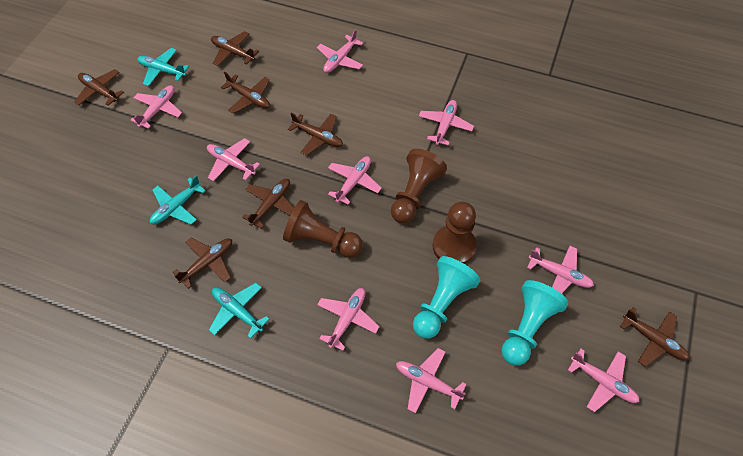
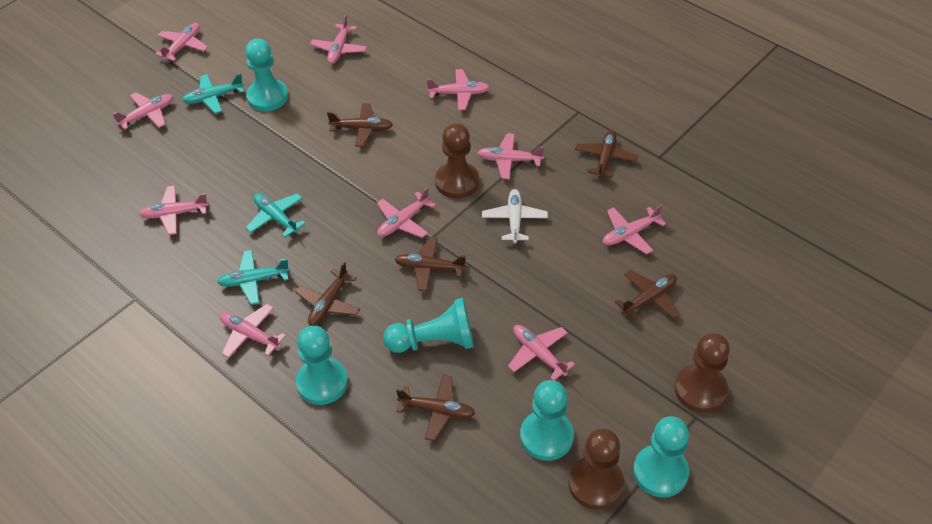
brown plane: 7 -> 6
pink plane: 9 -> 10
turquoise pawn: 2 -> 5
white plane: 0 -> 1

